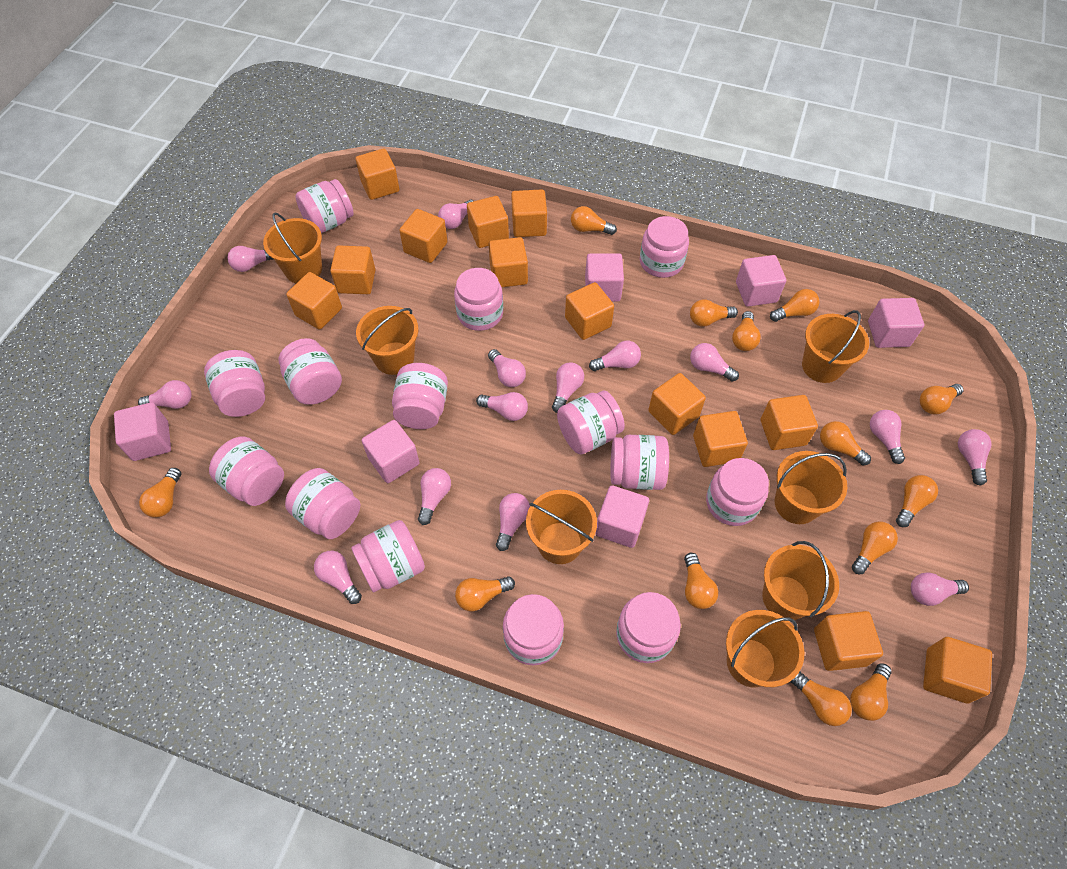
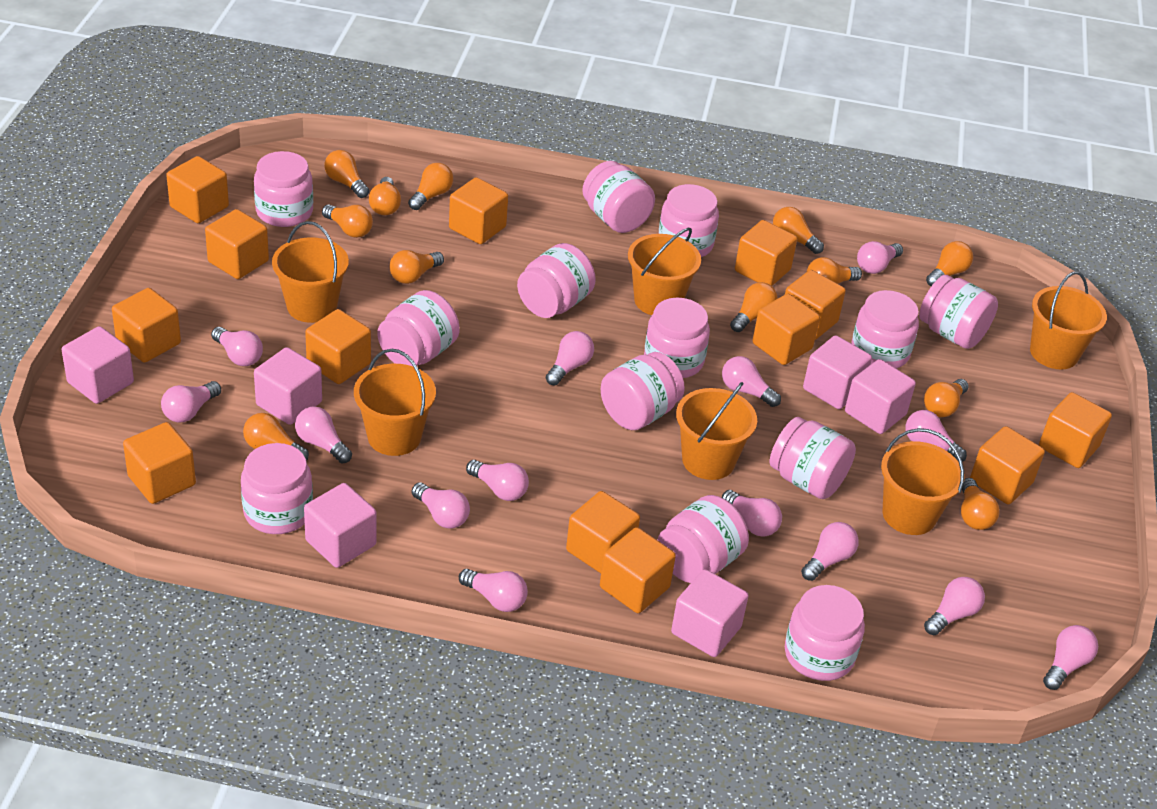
orange bucket: 7 -> 6
orange light bulb: 13 -> 12
pink jar: 14 -> 13

